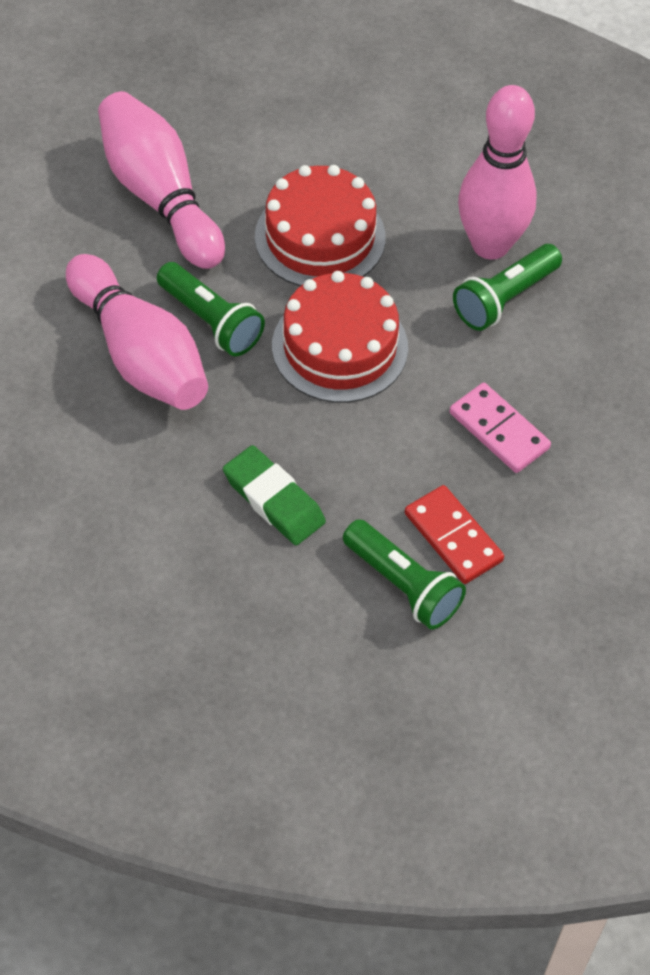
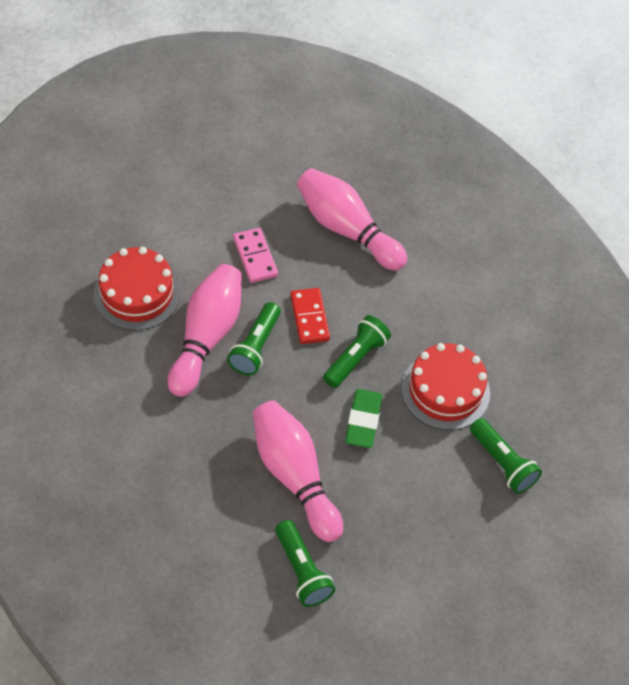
green flashlight: 3 -> 4

